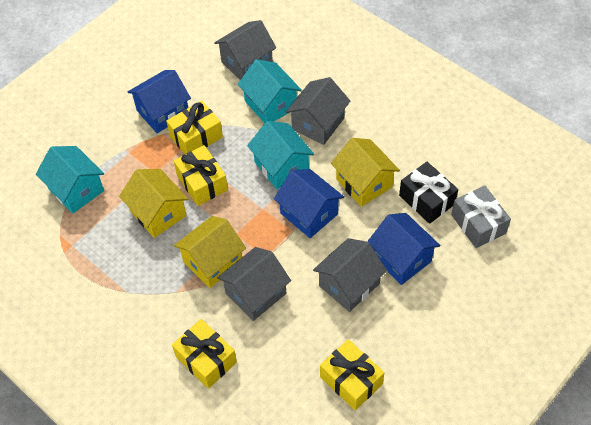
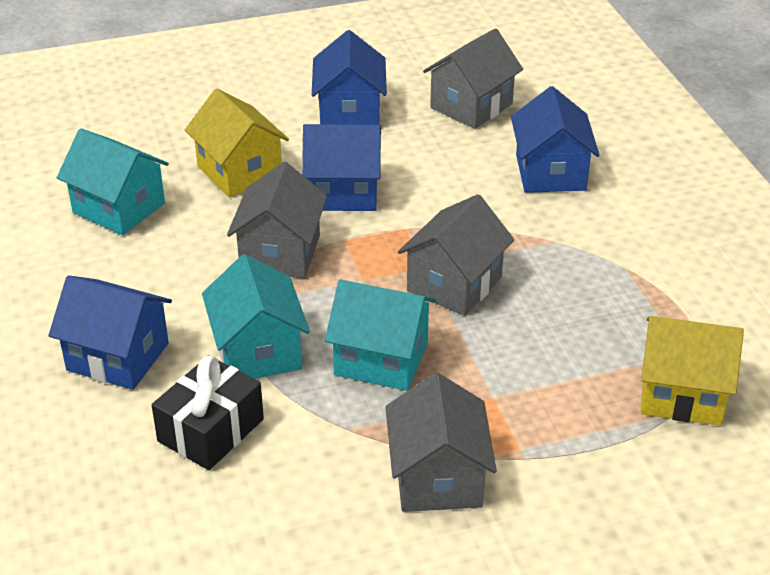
blue house: 3 -> 4
grey gift: 1 -> 0
yellow gift: 4 -> 0
yellow house: 3 -> 2

